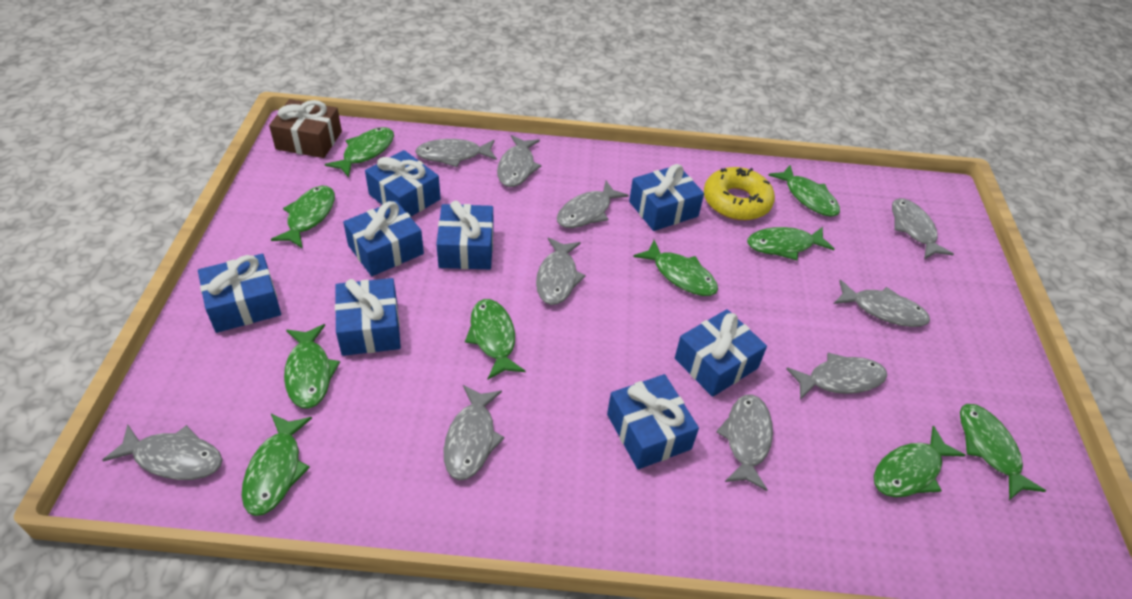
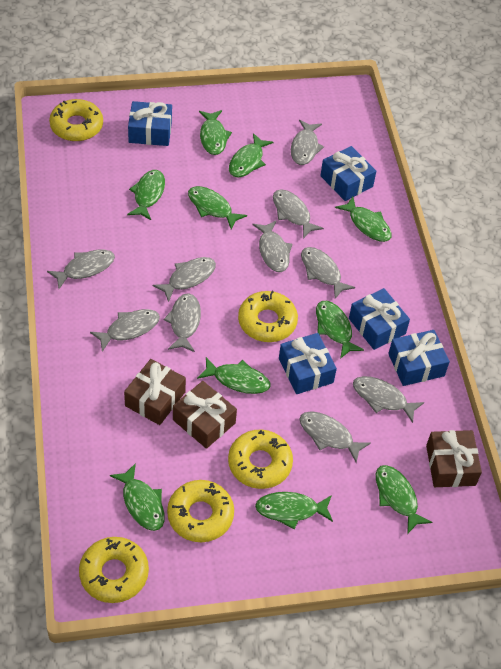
blue gift: 8 -> 5
brown gift: 1 -> 3
yellow donut: 1 -> 5

